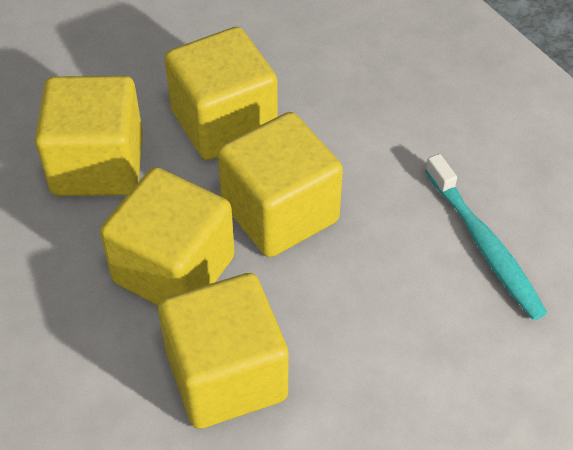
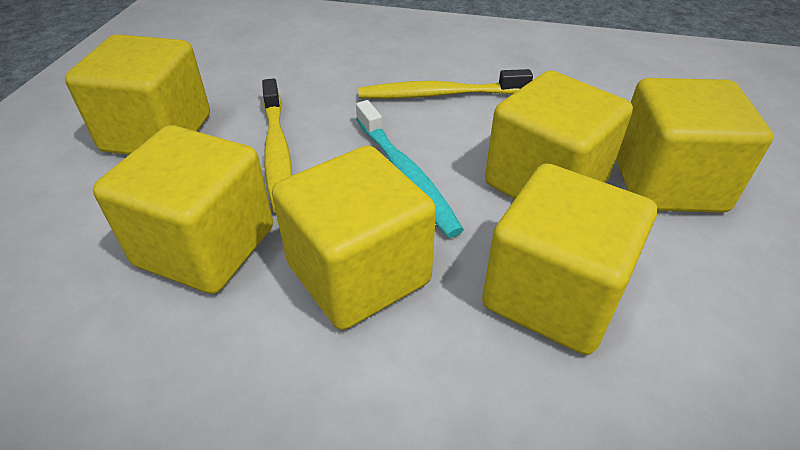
yellow cube: 5 -> 6
yellow toothbrush: 0 -> 2

